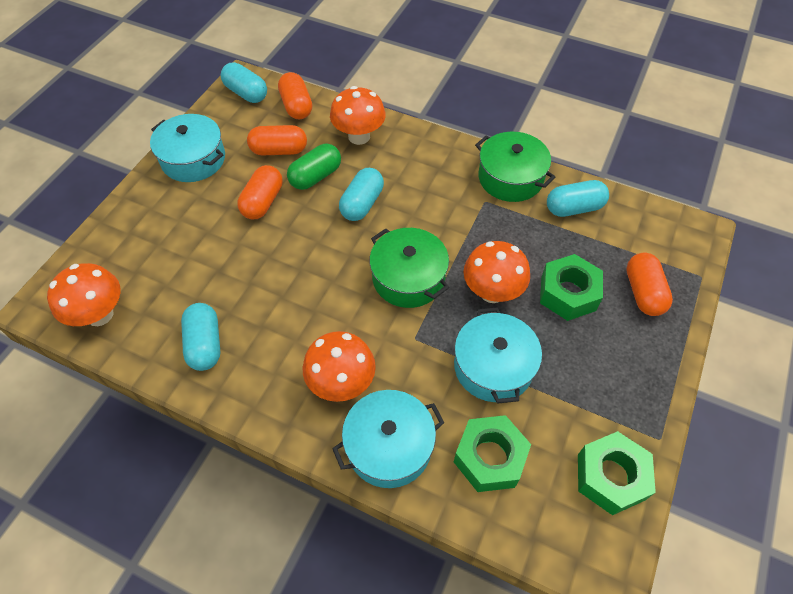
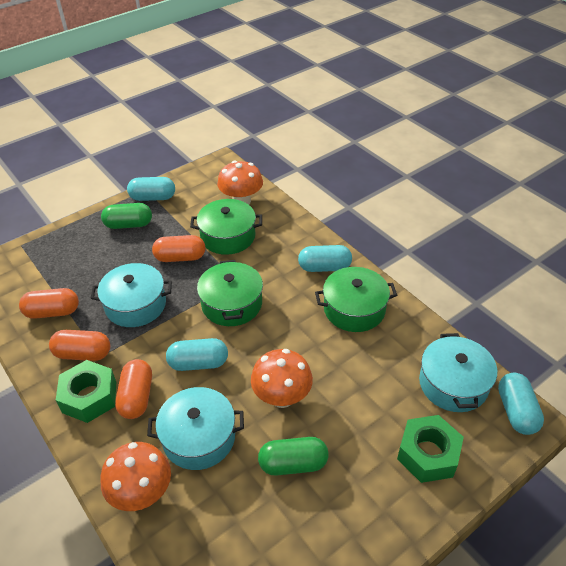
green capsule: 1 -> 2
green nut: 3 -> 2
green pot: 2 -> 3
orange mushroom: 4 -> 3

